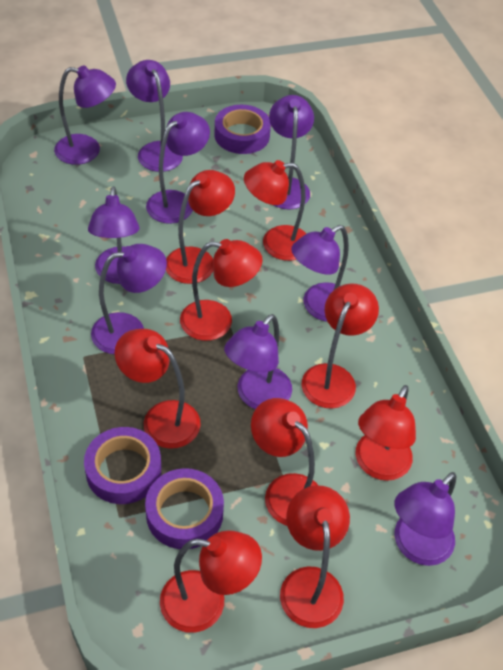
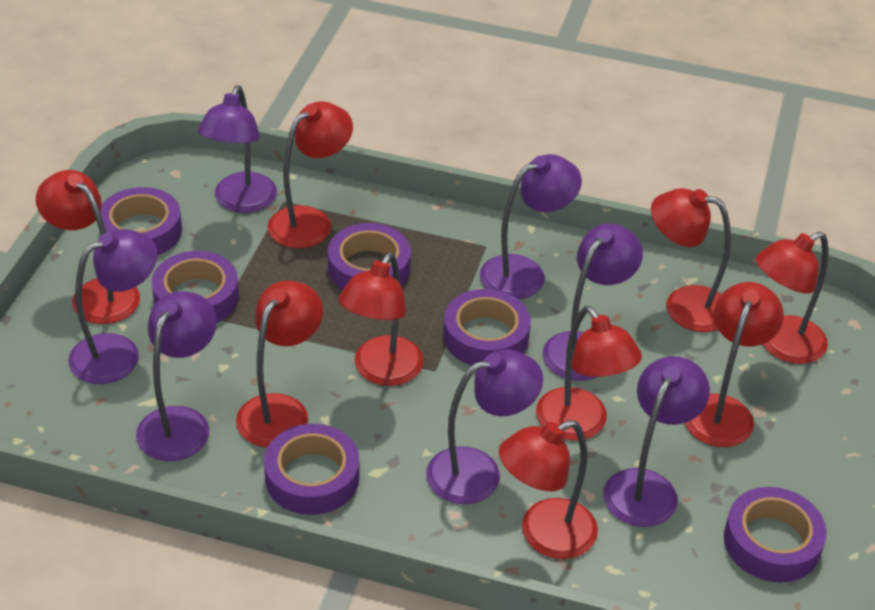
purple lamp: 9 -> 7
purple tape: 3 -> 6

